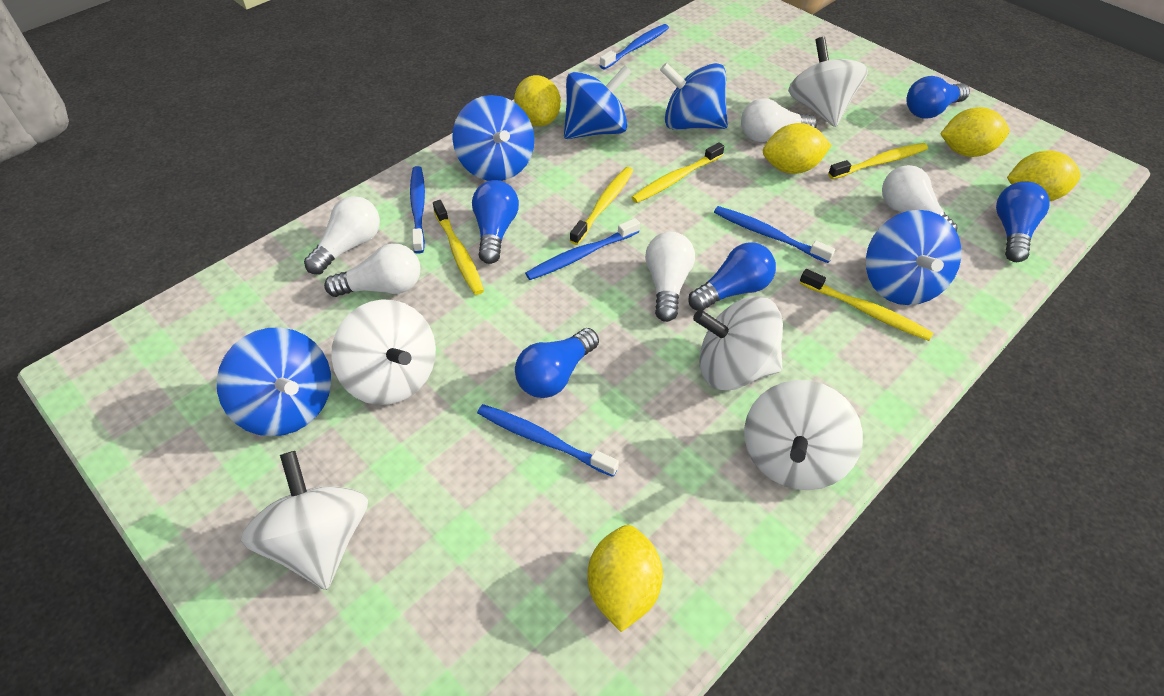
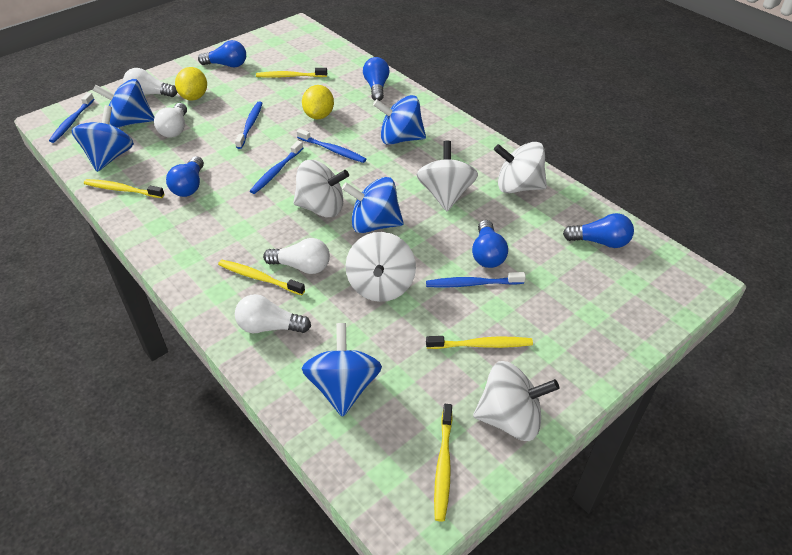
white light bulb: 5 -> 4
yellow lemon: 5 -> 2

